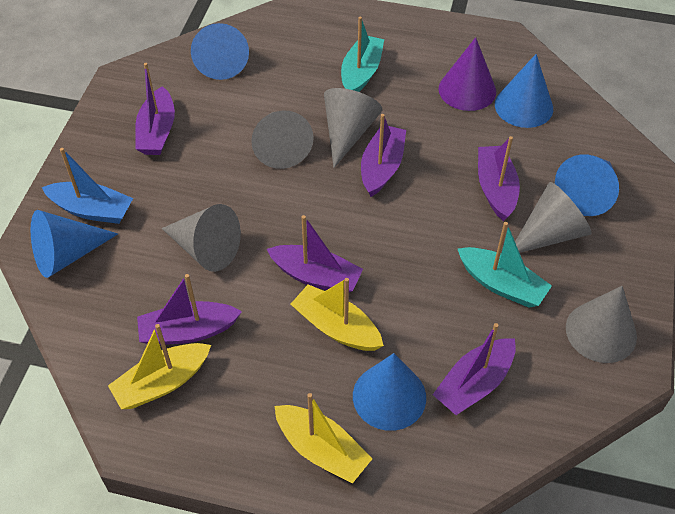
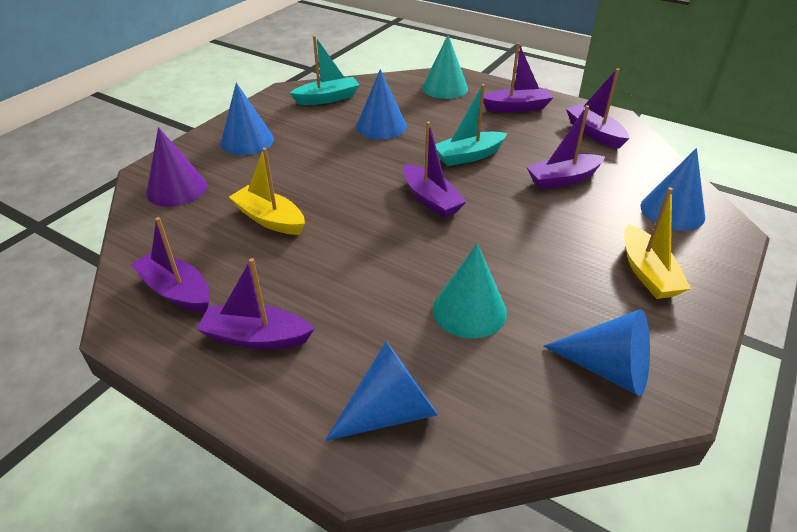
blue boat: 1 -> 0
grey cone: 5 -> 0
turquoise cone: 0 -> 2
yellow boat: 3 -> 2

